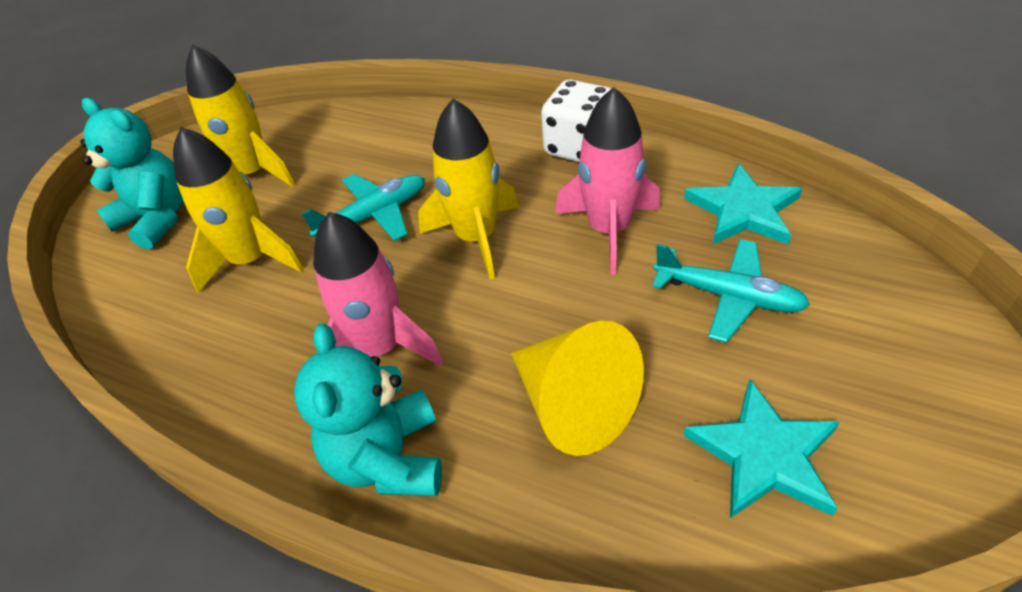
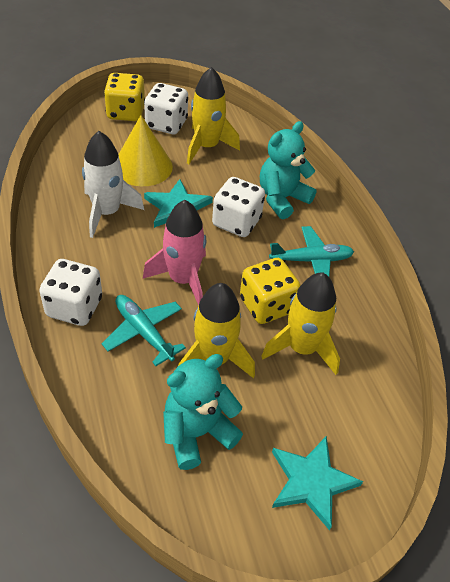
pink rocket: 2 -> 1
white dice: 1 -> 3
white rocket: 0 -> 1
yellow dice: 0 -> 2

